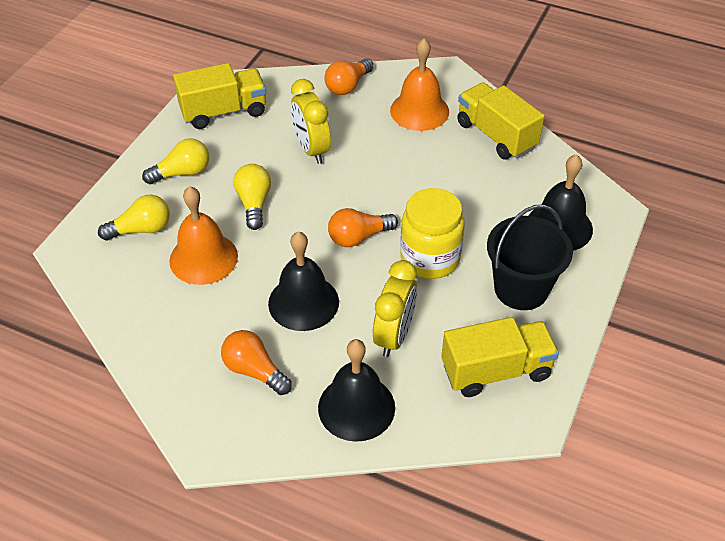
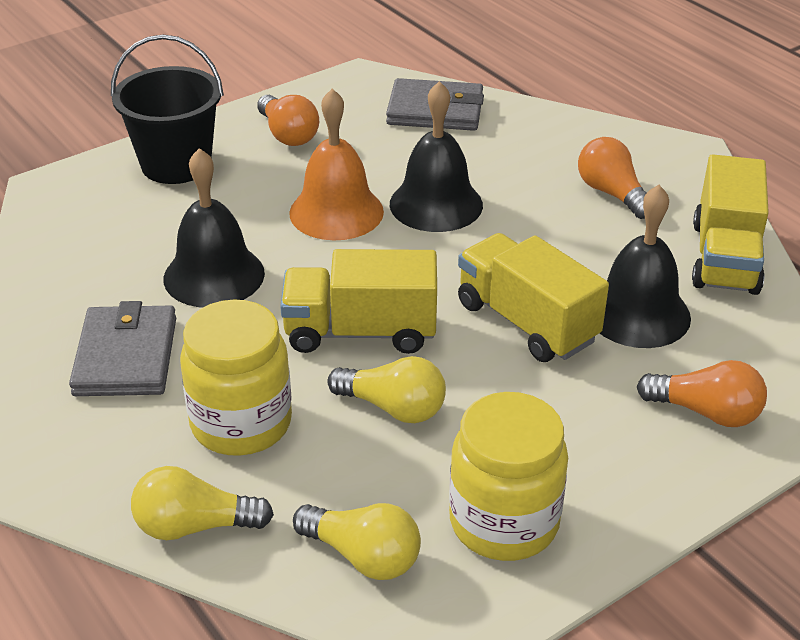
grey wallet: 0 -> 2
orange bell: 2 -> 1
yellow clock: 2 -> 0
yellow jar: 1 -> 2

